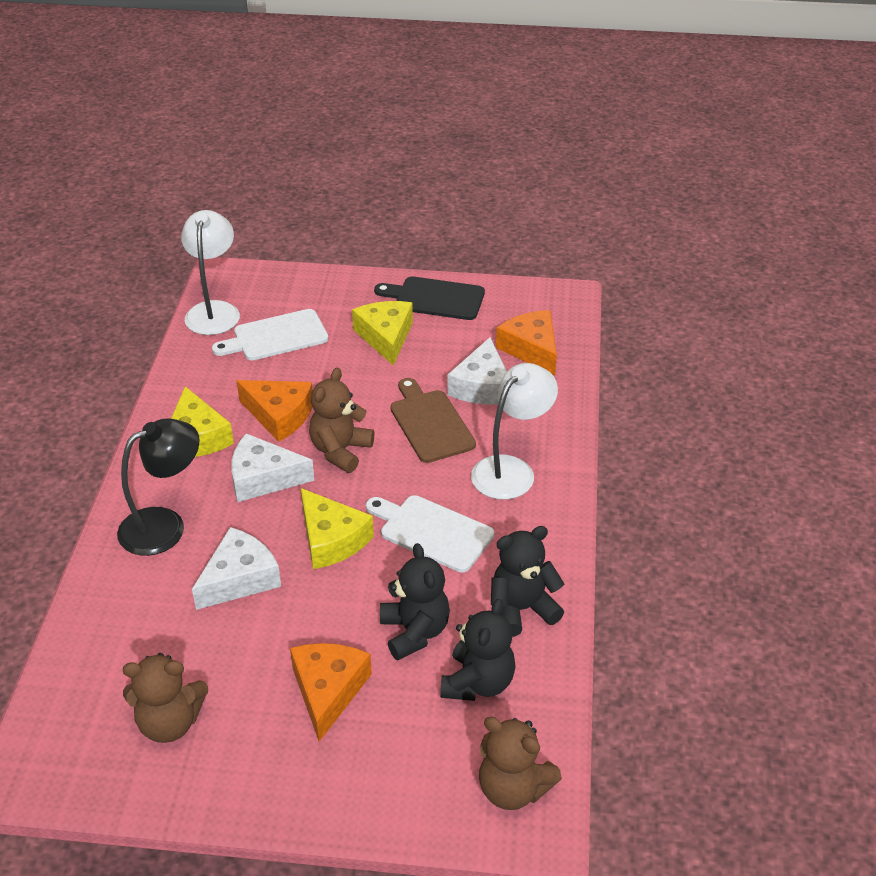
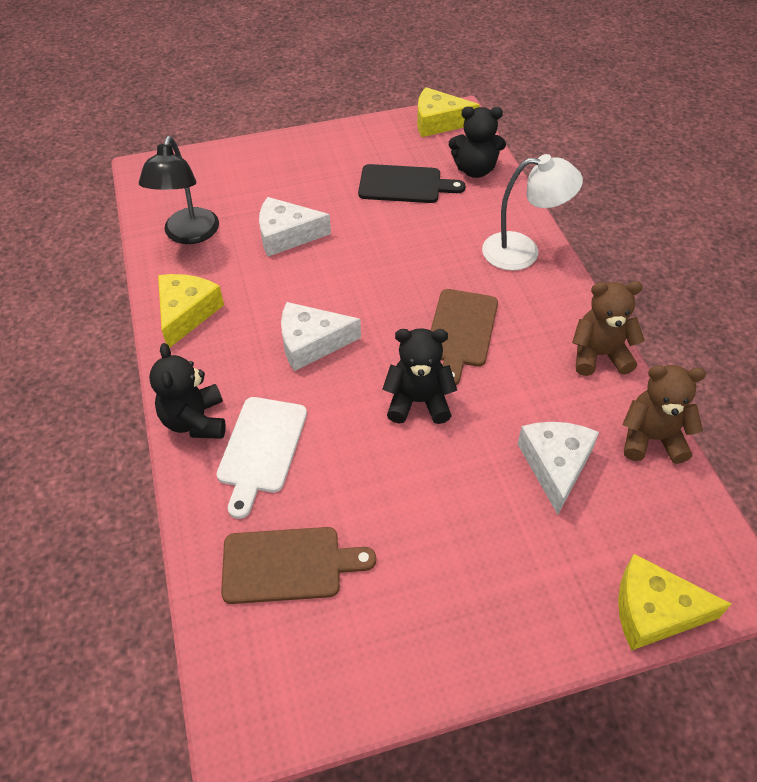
brown cutting board: 1 -> 2
brown teddy bear: 3 -> 2
orange cheese: 3 -> 0
white cutting board: 2 -> 1
white lamp: 2 -> 1

